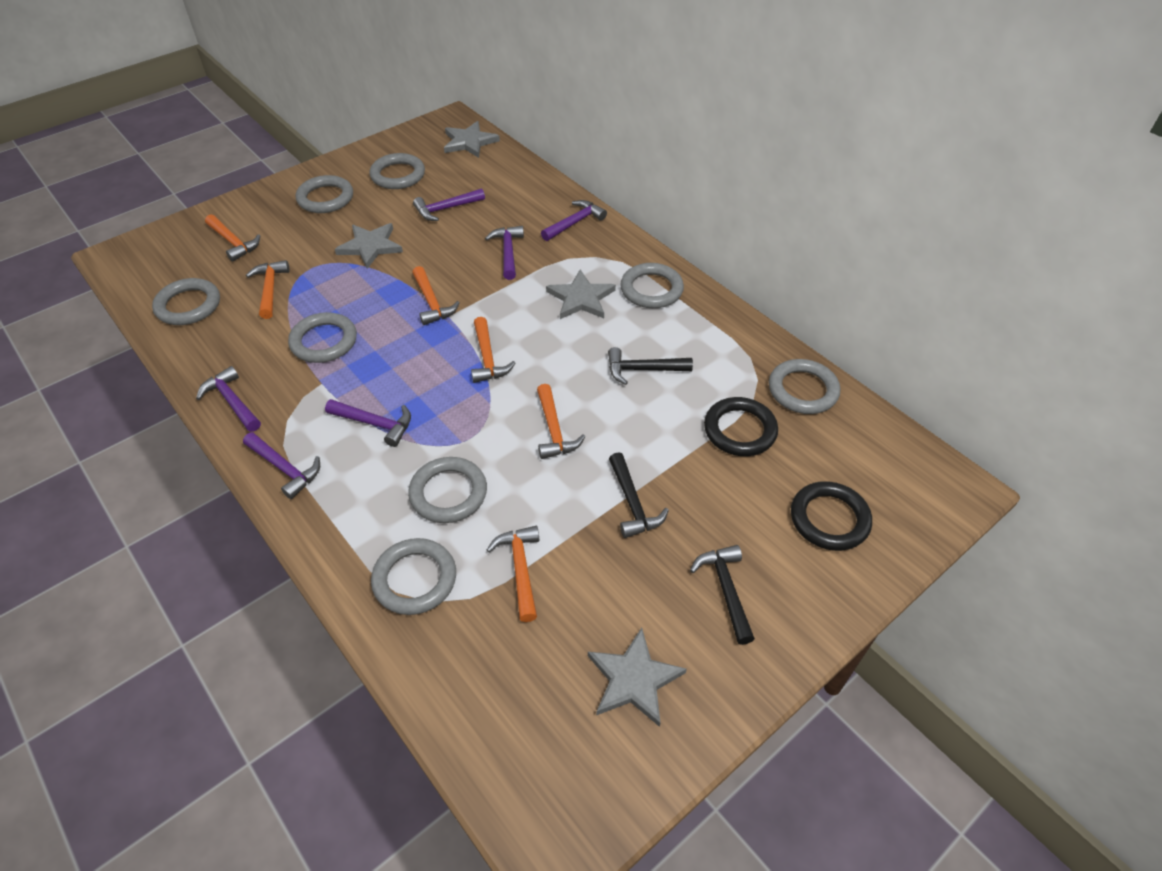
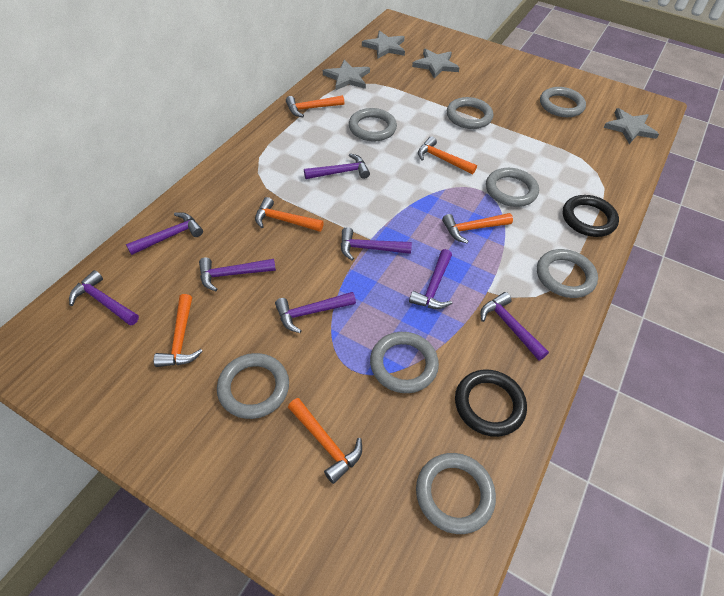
black hammer: 3 -> 0
purple hammer: 6 -> 8

